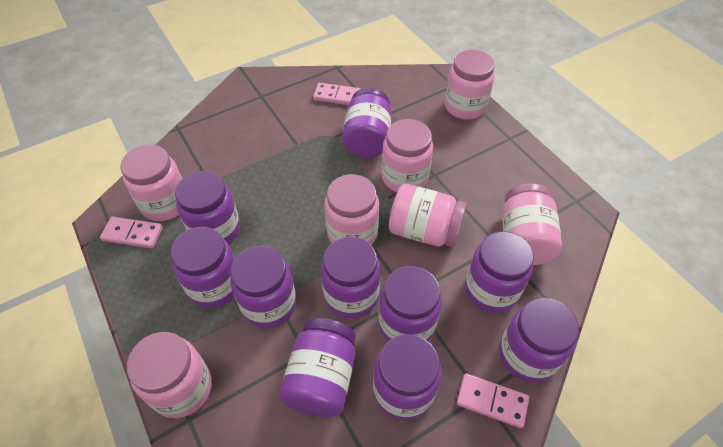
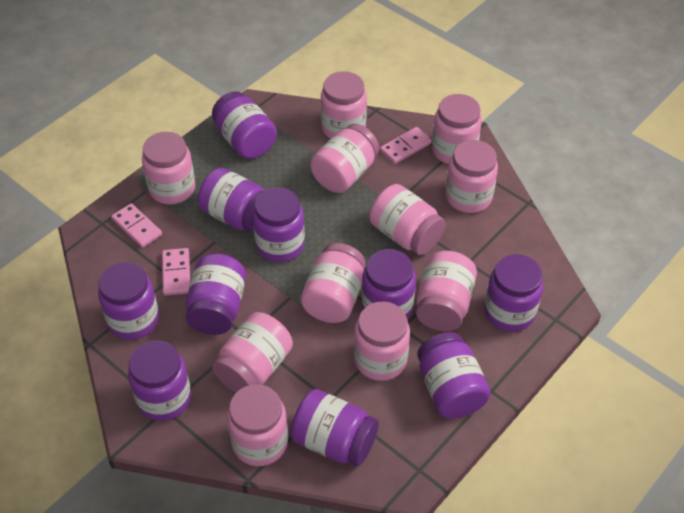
pink jar: 7 -> 11

